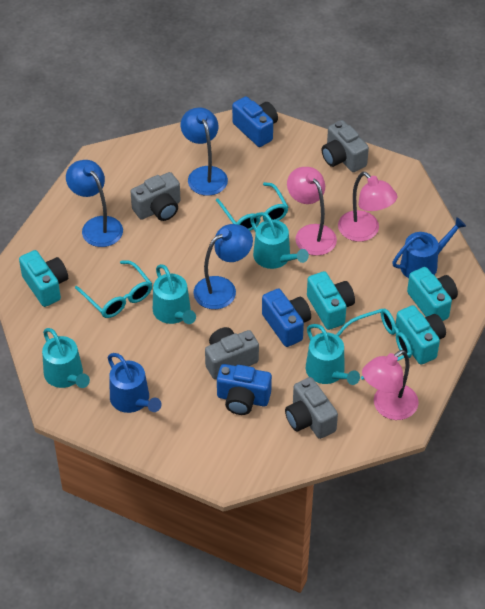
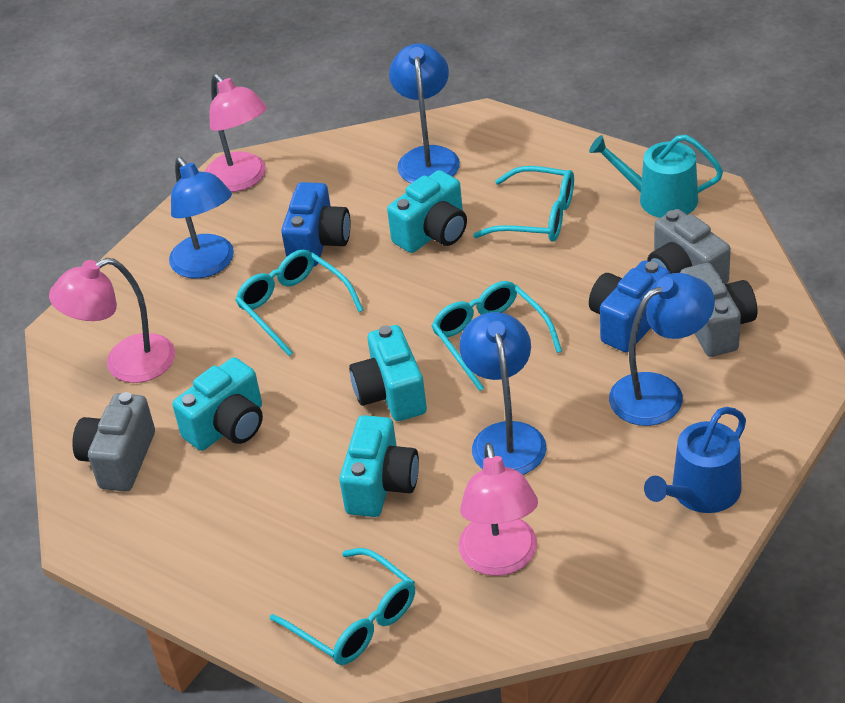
blue camera: 3 -> 2
blue lamp: 3 -> 4
blue watering can: 2 -> 1
grey camera: 4 -> 3
turquoise glasses: 3 -> 4
turquoise watering can: 4 -> 1

